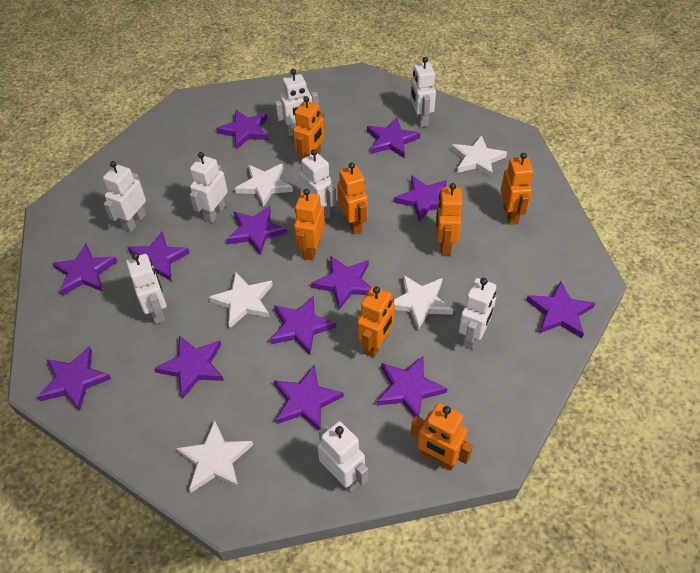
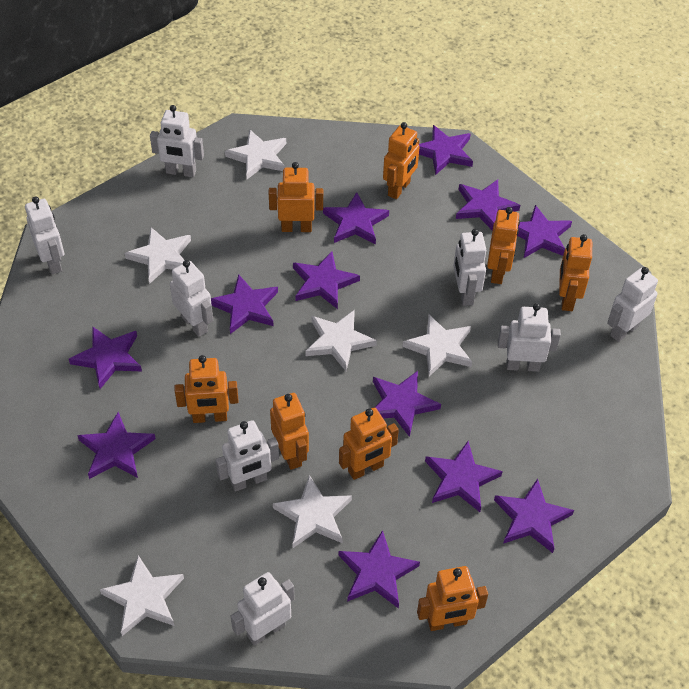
orange robot: 7 -> 8
purple star: 13 -> 12
white star: 5 -> 6

